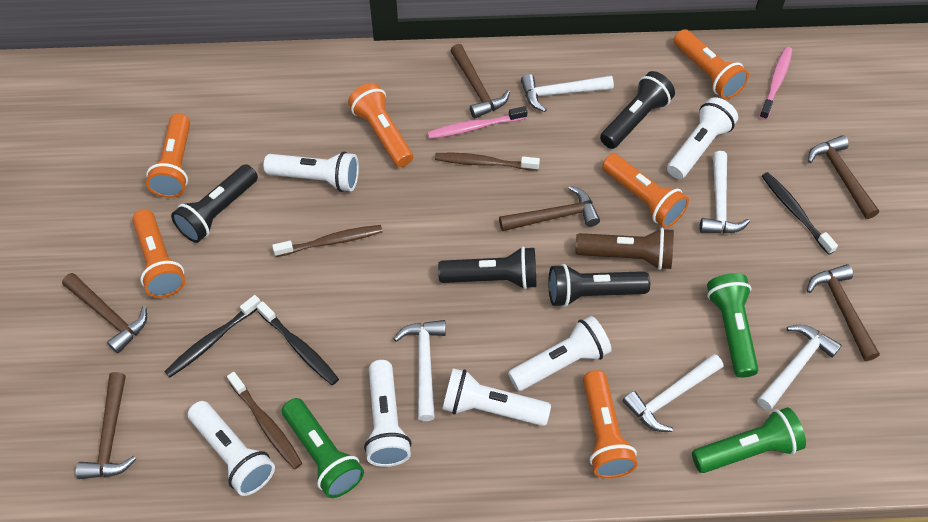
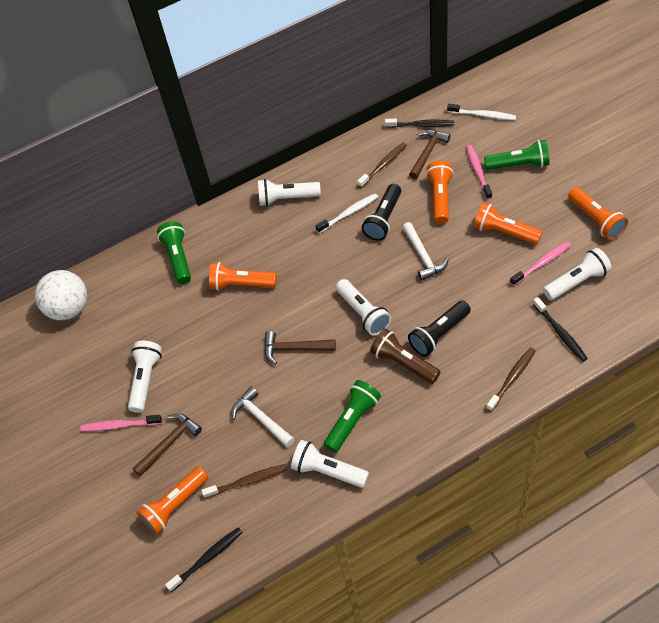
black flashlight: 4 -> 2
brown hammer: 6 -> 3
orange flashlight: 6 -> 5
pink toothbrush: 2 -> 3
white ball: 0 -> 1
white flashlight: 6 -> 5
white hammer: 5 -> 2
white toothbrush: 0 -> 2

